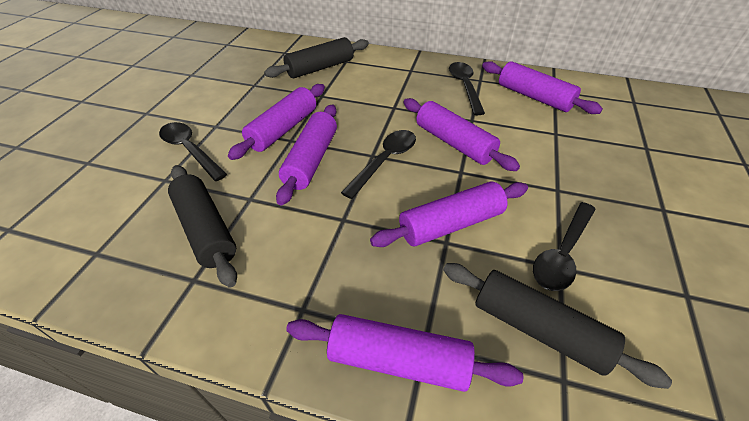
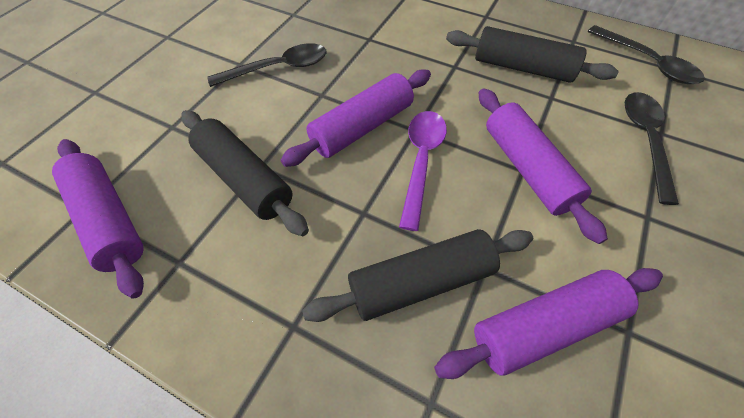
black spoon: 4 -> 3
purple rolling pin: 6 -> 4
purple spoon: 0 -> 1

